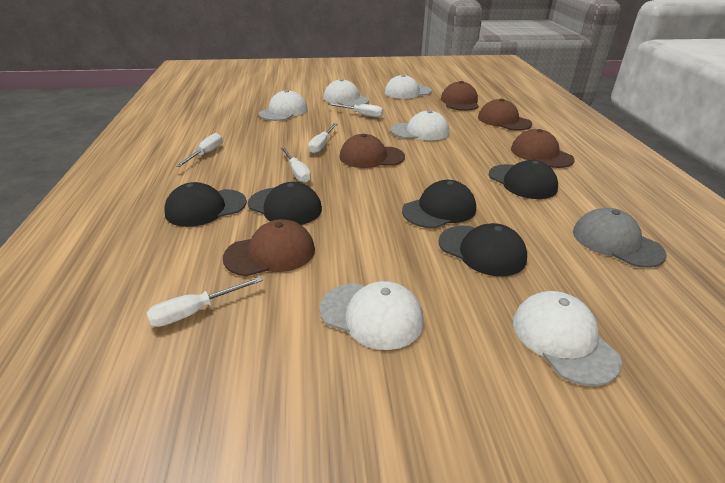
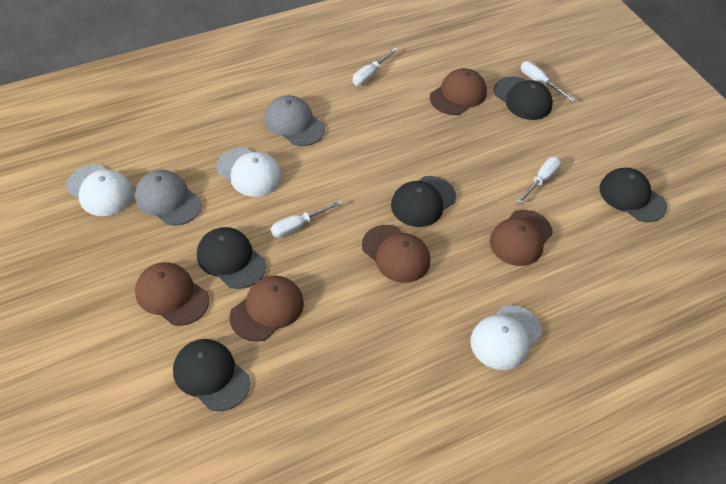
grey cap: 1 -> 2
white cap: 6 -> 3
white screwdriver: 5 -> 4

